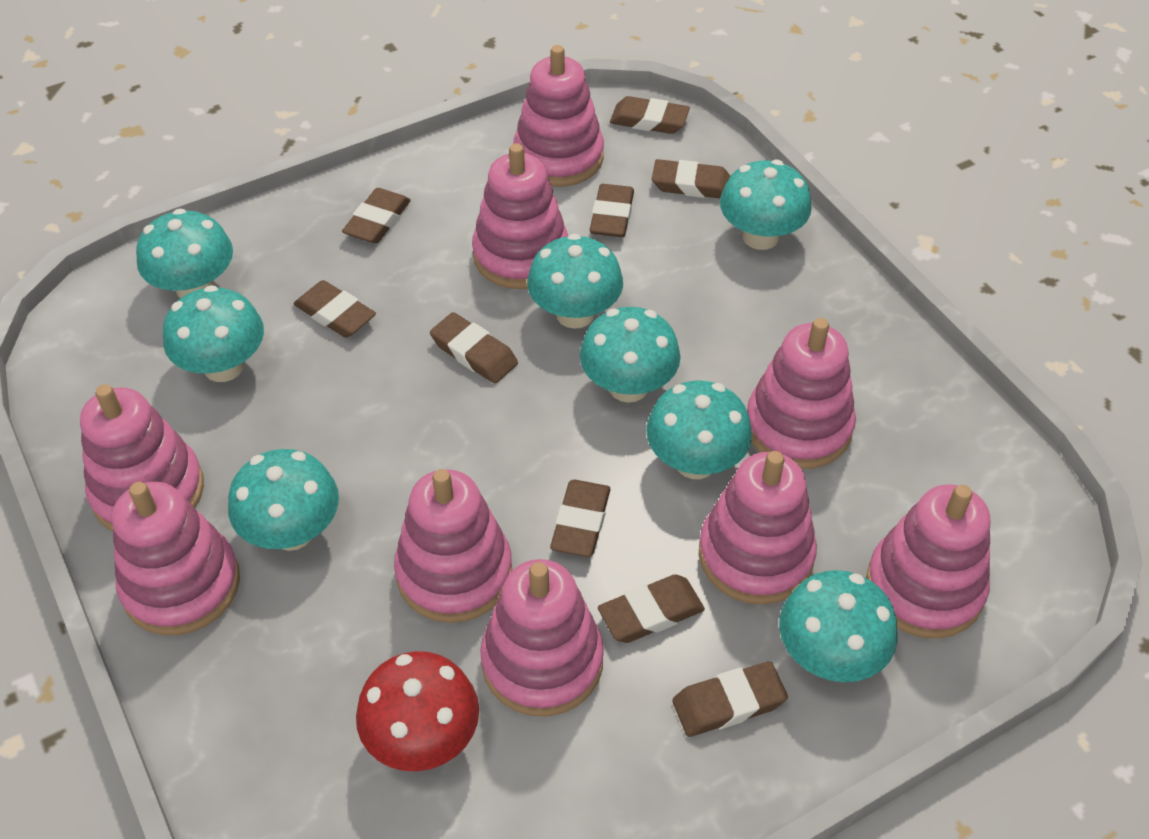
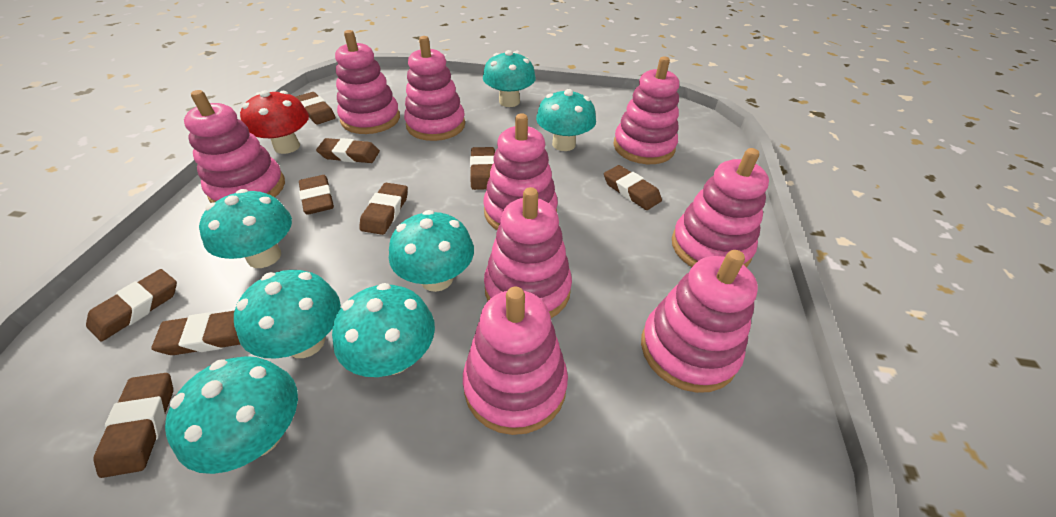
turquoise mushroom: 8 -> 7

